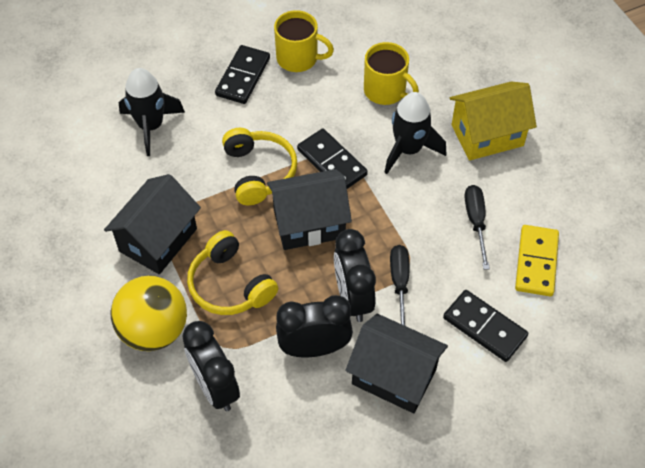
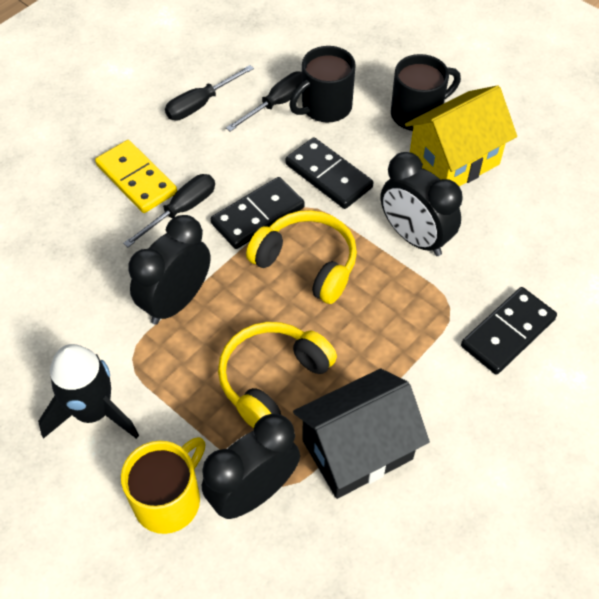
black house: 3 -> 1
black mug: 0 -> 2
black rocket: 2 -> 1
black screwdriver: 2 -> 3
yellow ball: 1 -> 0
yellow mug: 2 -> 1

